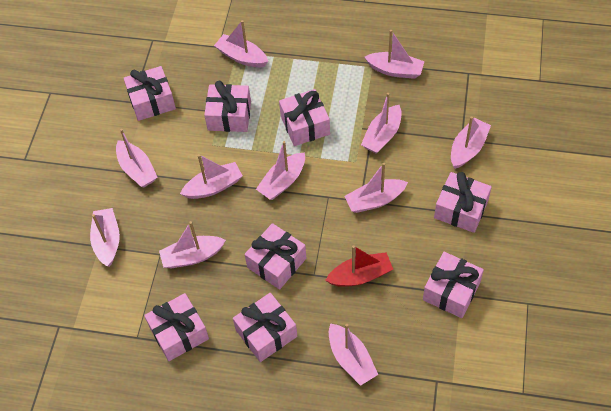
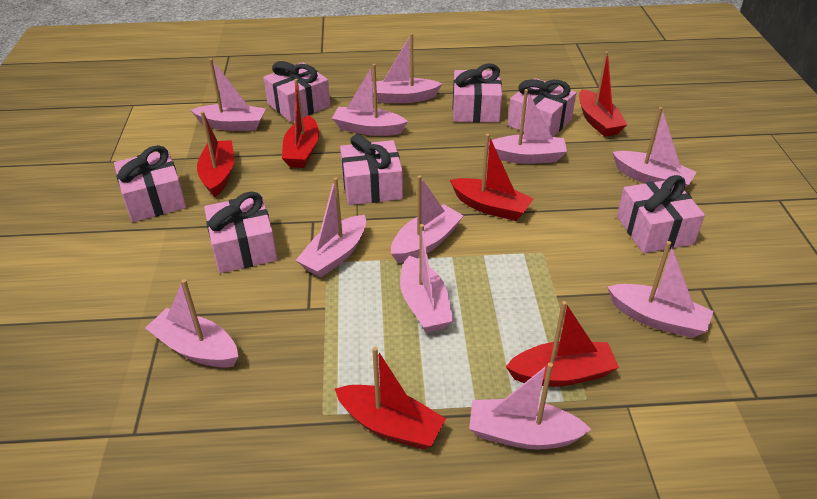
pink gift: 8 -> 7
red boat: 1 -> 6

